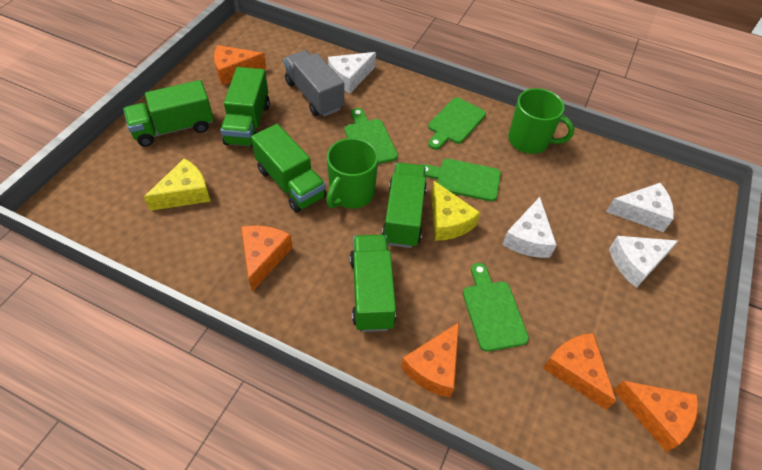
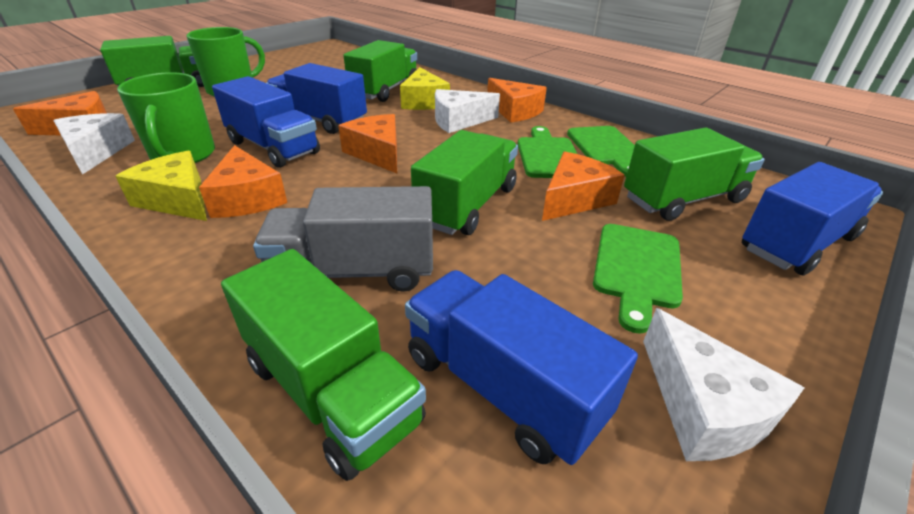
blue truck: 0 -> 4
green cutting board: 4 -> 3
white cheese: 4 -> 3

